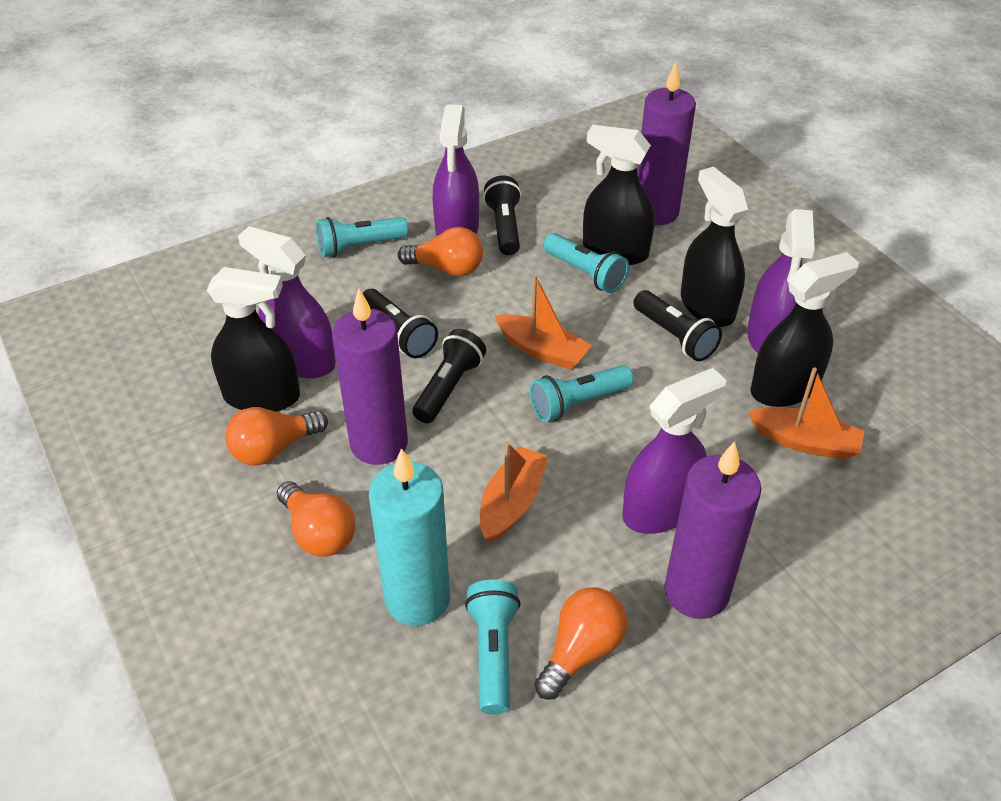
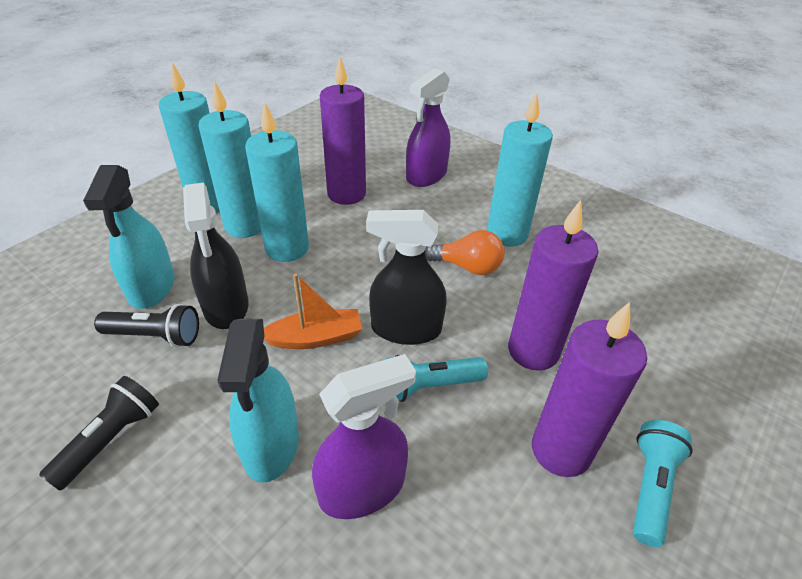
black flashlight: 4 -> 2
black spray bottle: 4 -> 2
orange boat: 3 -> 1
orange light bulb: 4 -> 1
purple spray bottle: 4 -> 2
turquoise candle: 1 -> 4
turquoise flashlight: 4 -> 2
turquoise spray bottle: 0 -> 2

